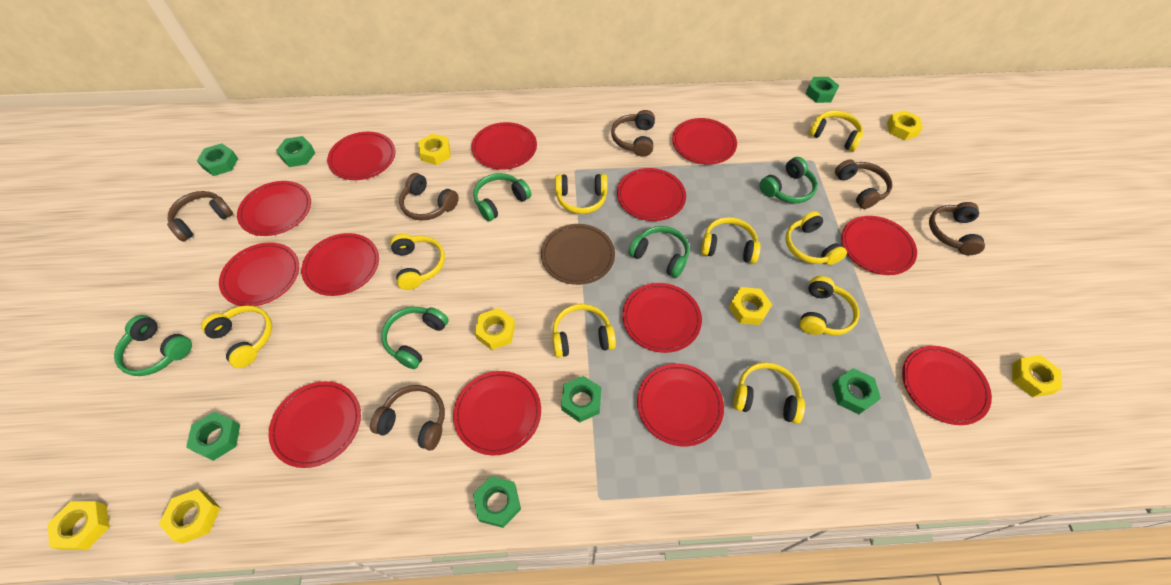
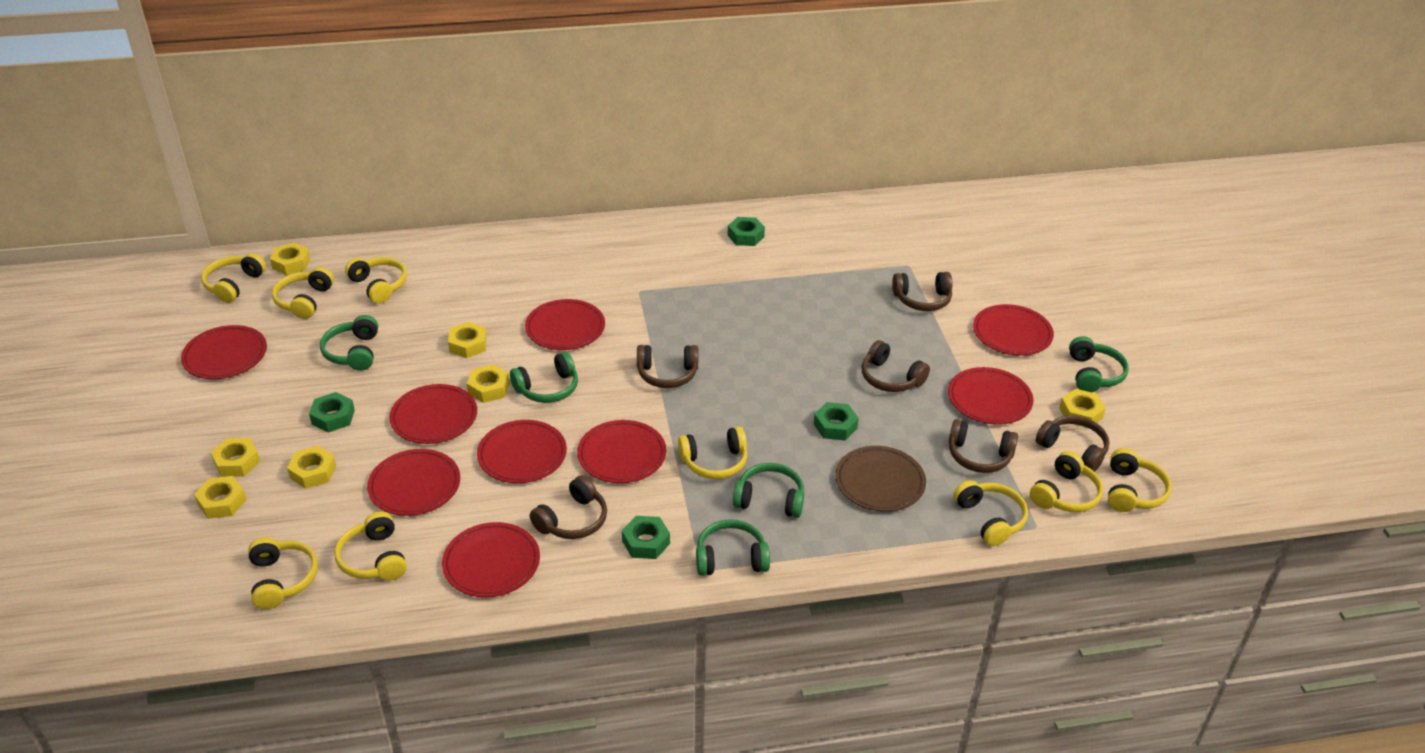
green nut: 7 -> 4
red plate: 13 -> 9

